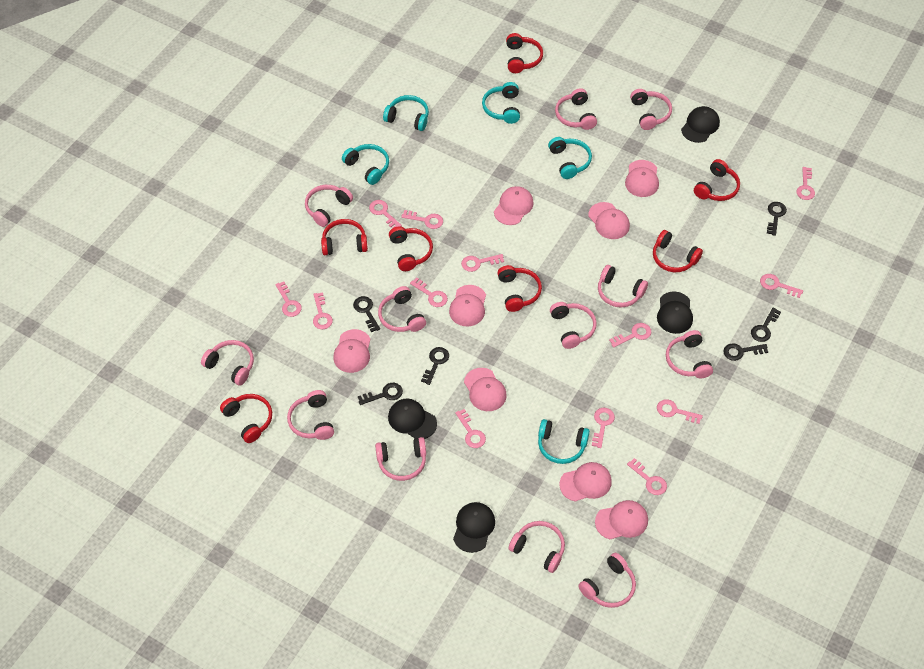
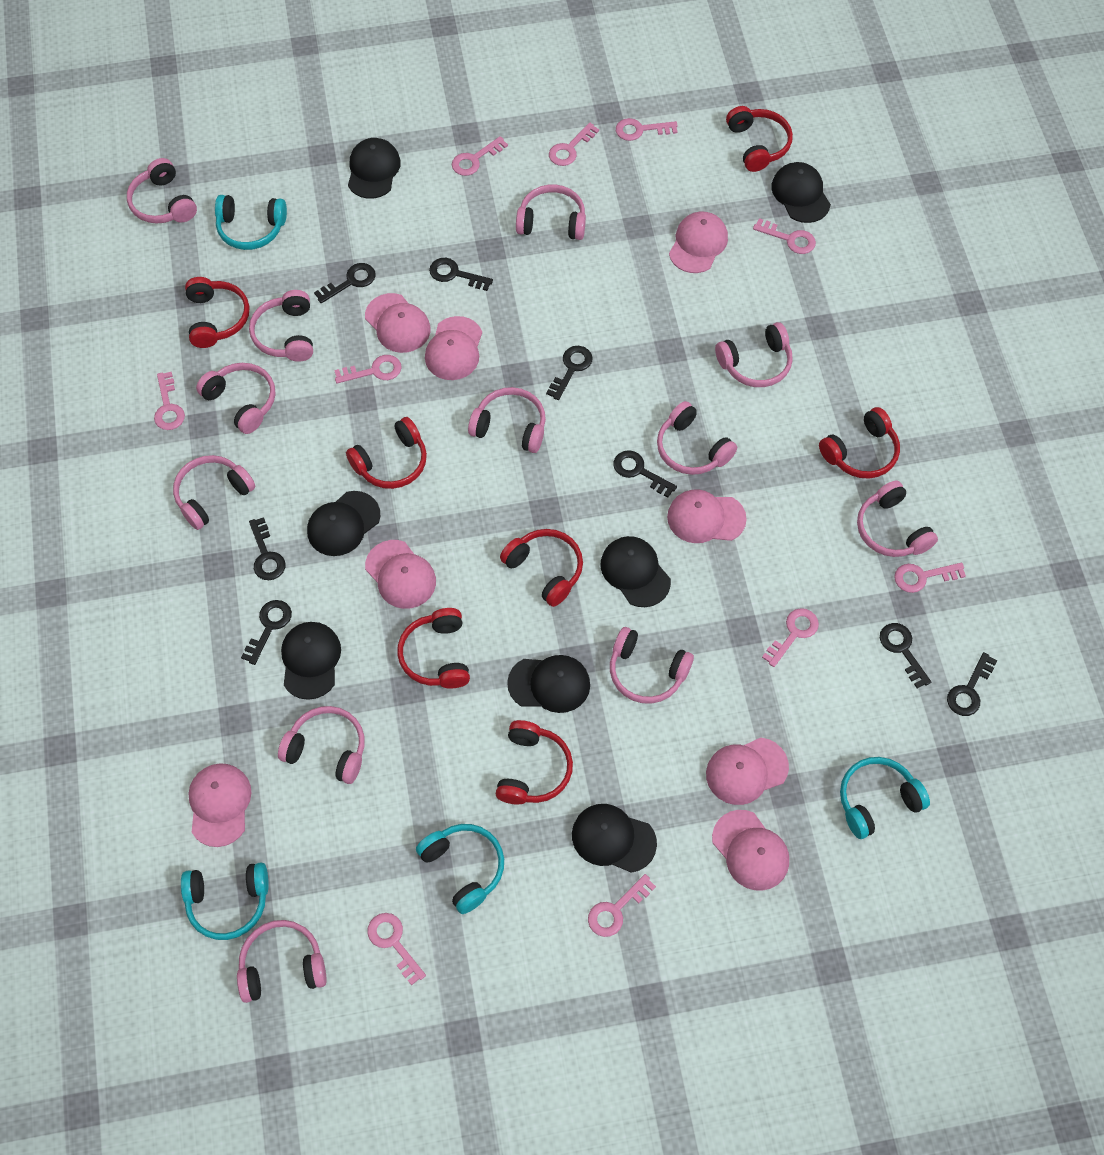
black cap: 4 -> 7
black key: 6 -> 8
pink key: 13 -> 10
turquoise headphones: 5 -> 4

